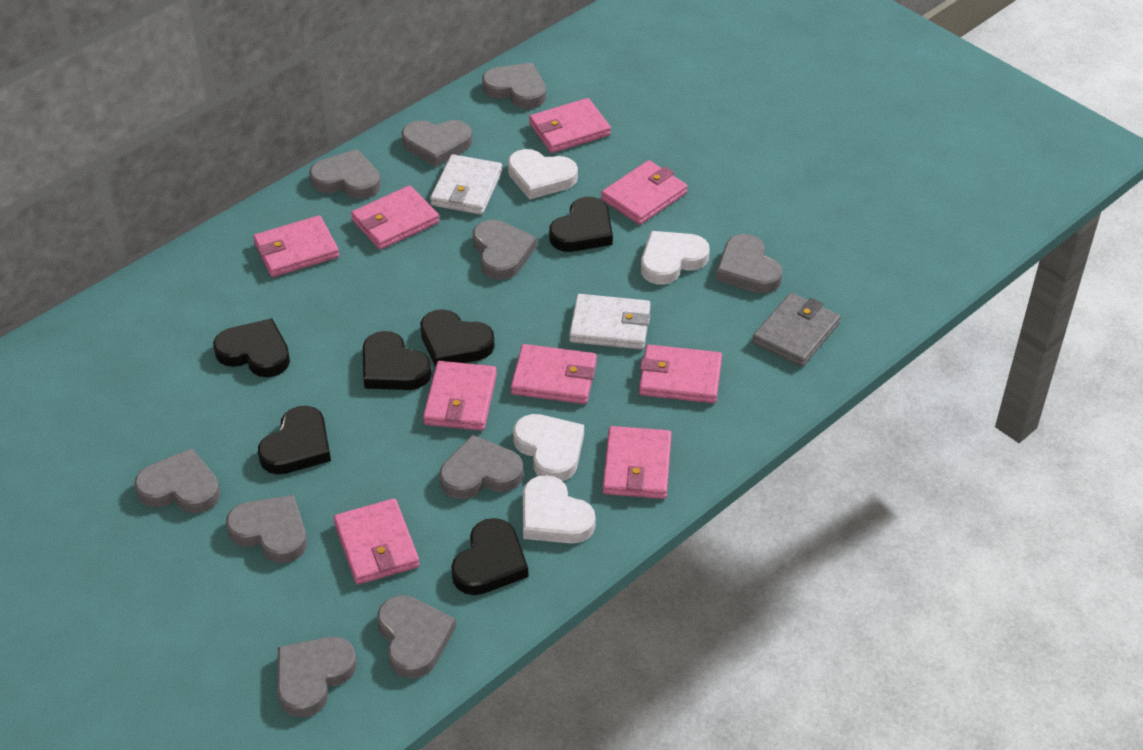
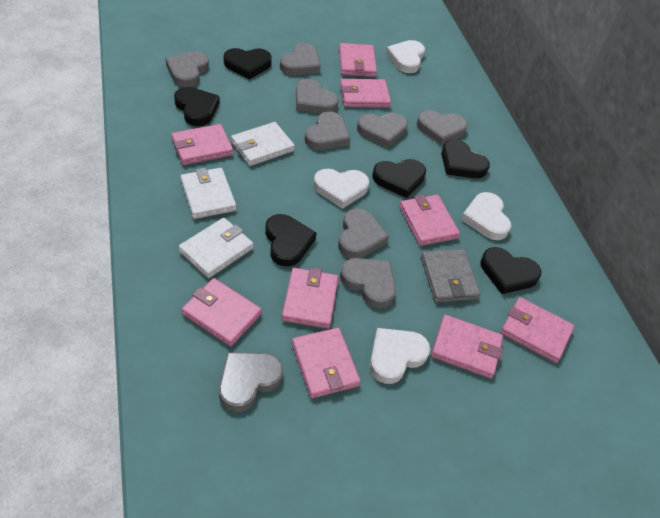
grey heart: 10 -> 9
white wallet: 2 -> 3

